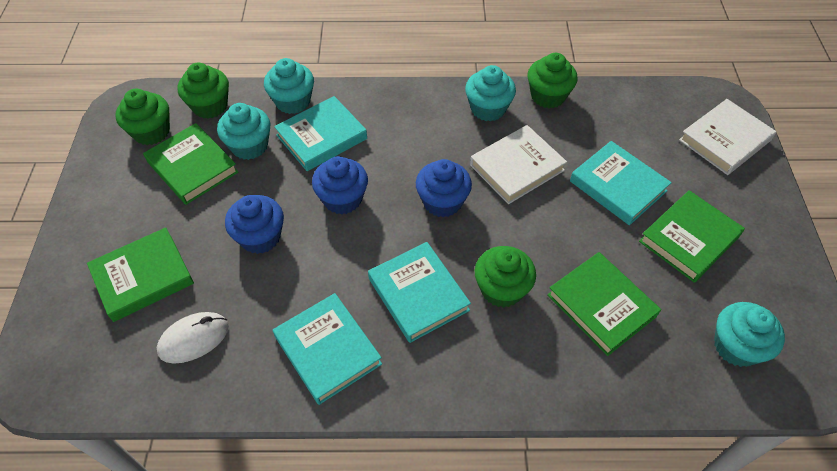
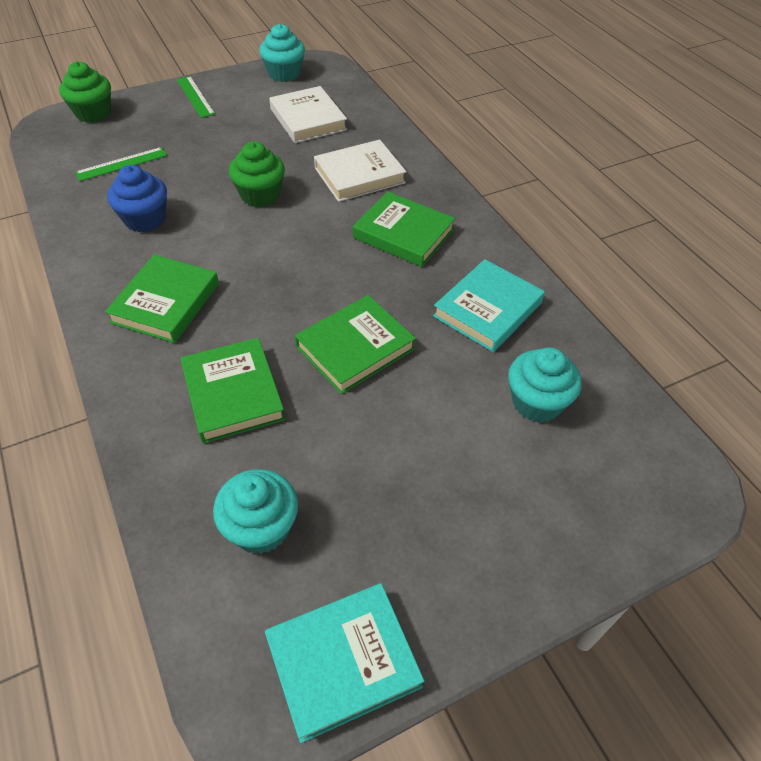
blue cupcake: 3 -> 1
green cupcake: 4 -> 2
green ruler: 0 -> 2
turquoise book: 4 -> 2
turquoise cupcake: 4 -> 3
white mouse: 1 -> 0

